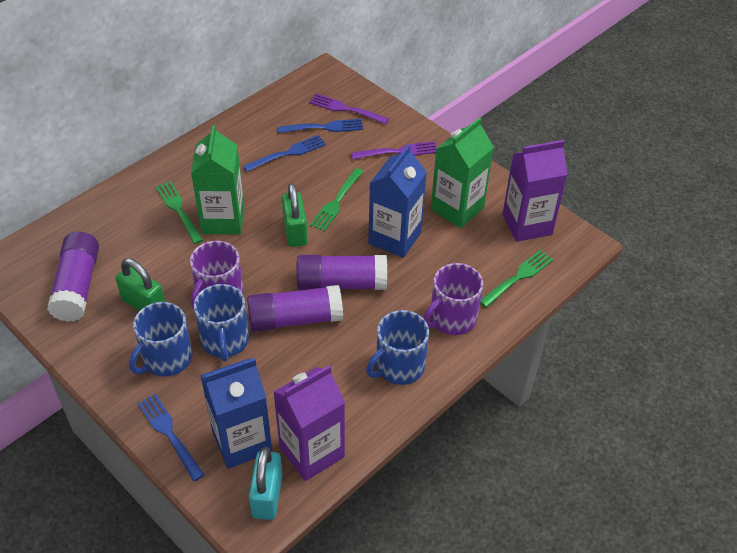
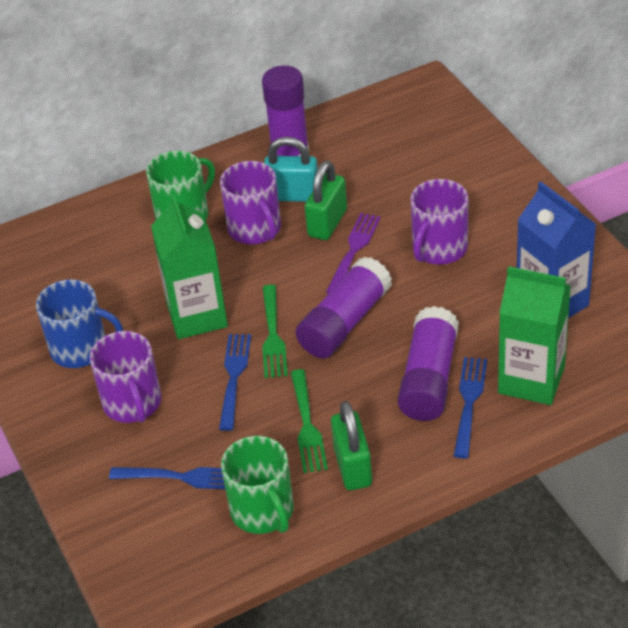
blue carton: 2 -> 1
blue mug: 3 -> 1
green fork: 3 -> 2
green mug: 0 -> 2
purple carton: 2 -> 0
purple fork: 2 -> 1
purple mug: 2 -> 3

